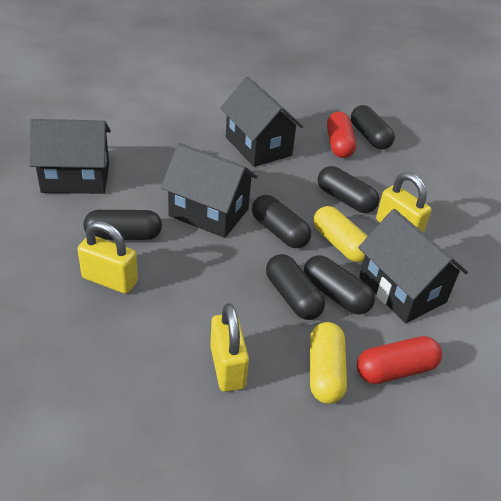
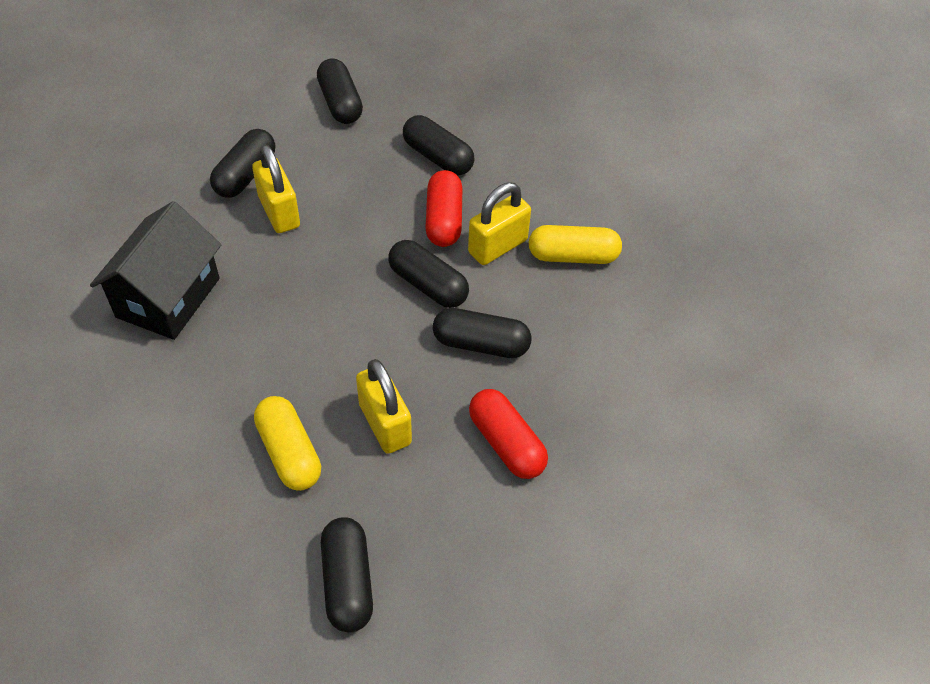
black house: 4 -> 1

